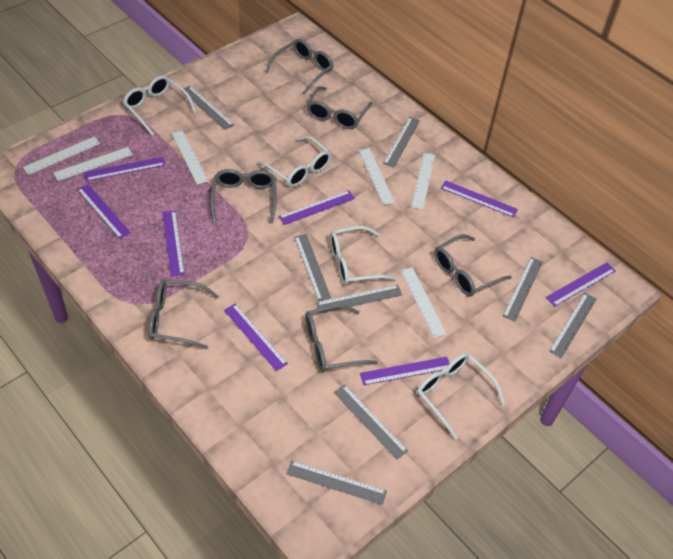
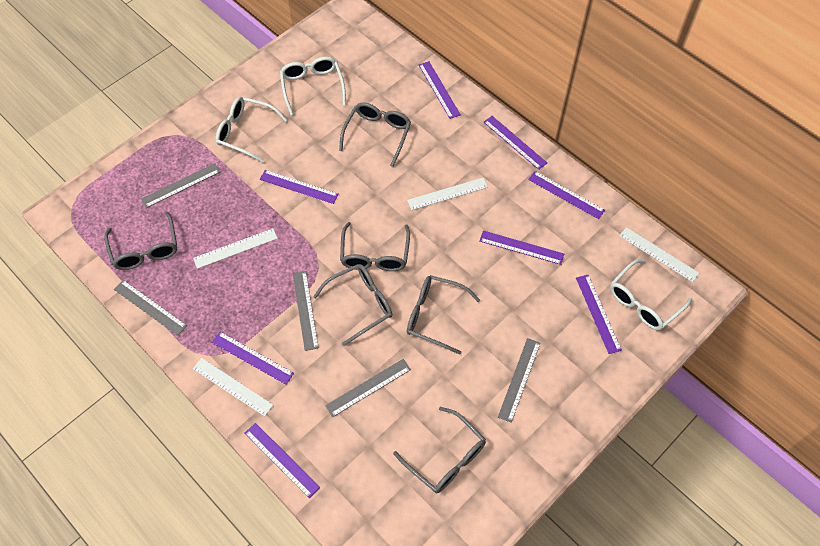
grey ruler: 8 -> 5
white glasses: 4 -> 3
white ruler: 6 -> 4

